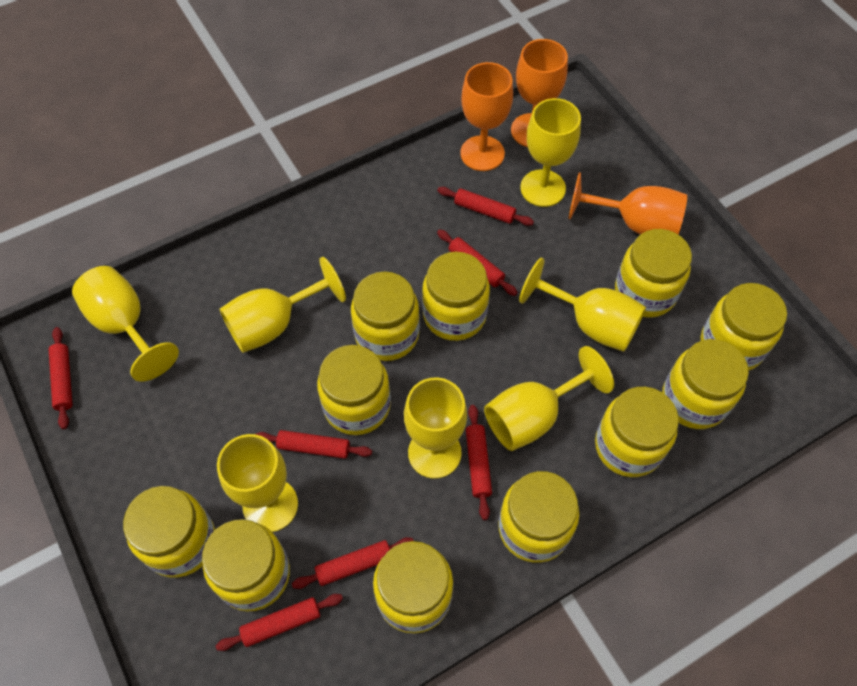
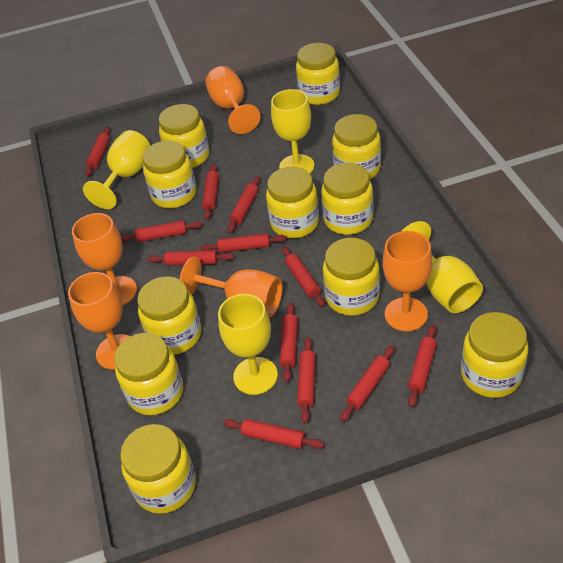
orange goblet: 3 -> 5
red rolling pin: 7 -> 12
yellow goblet: 7 -> 4

